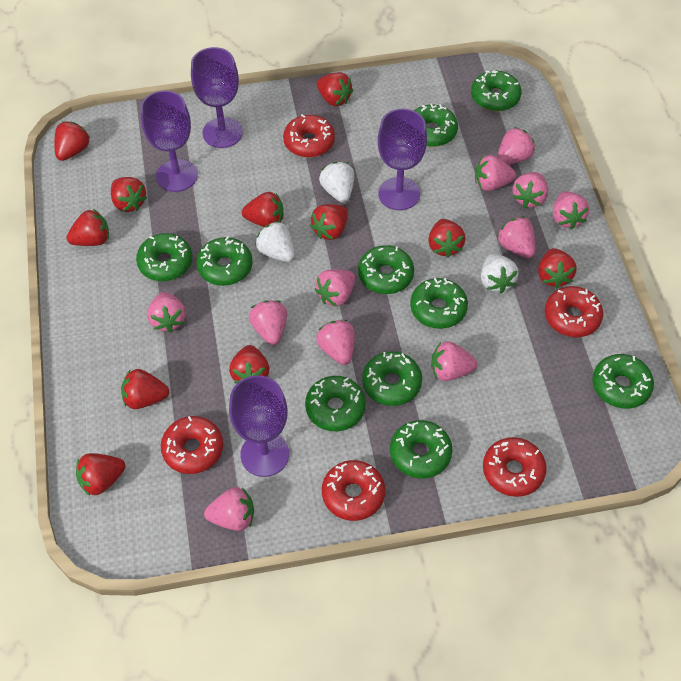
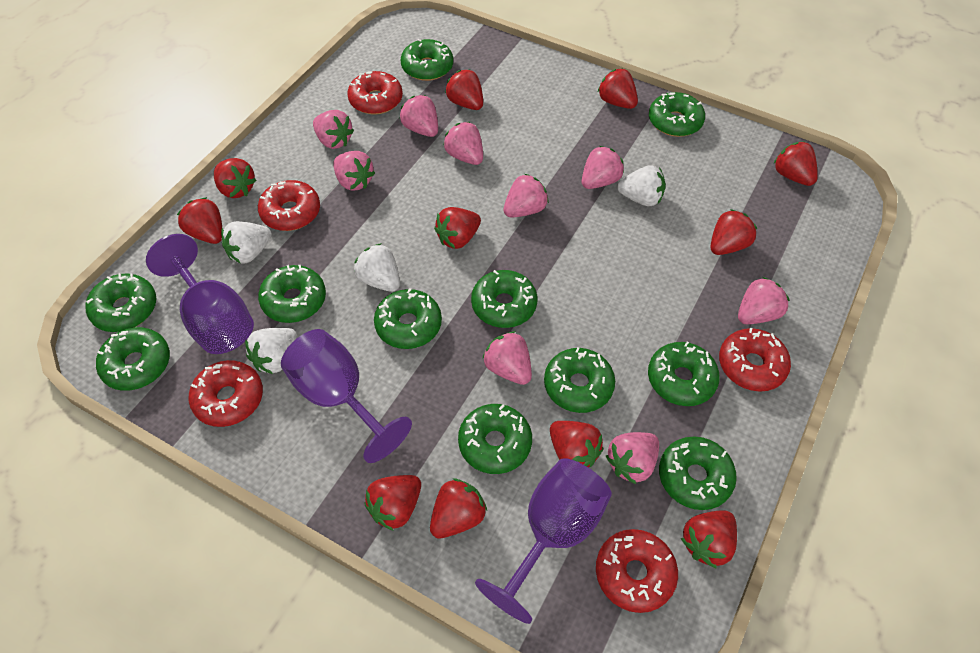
green donut: 10 -> 11
pink strawberry: 11 -> 9
purple goblet: 4 -> 3
white strawberry: 3 -> 4

